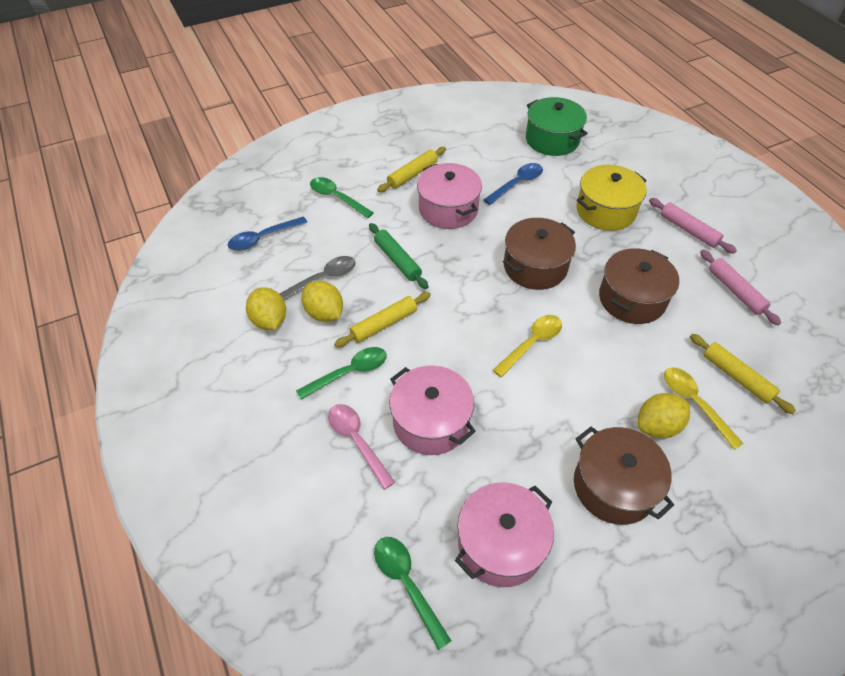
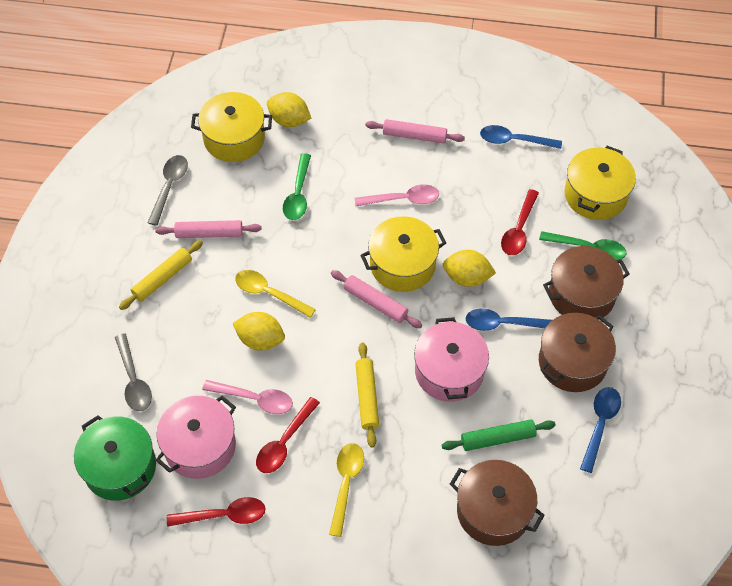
blue spoon: 2 -> 3
green spoon: 3 -> 2
grey spoon: 1 -> 2
pink pot: 3 -> 2
pink rolling pin: 2 -> 3
pink spoon: 1 -> 2
red spoon: 0 -> 3
yellow pot: 1 -> 3
yellow rolling pin: 3 -> 2

